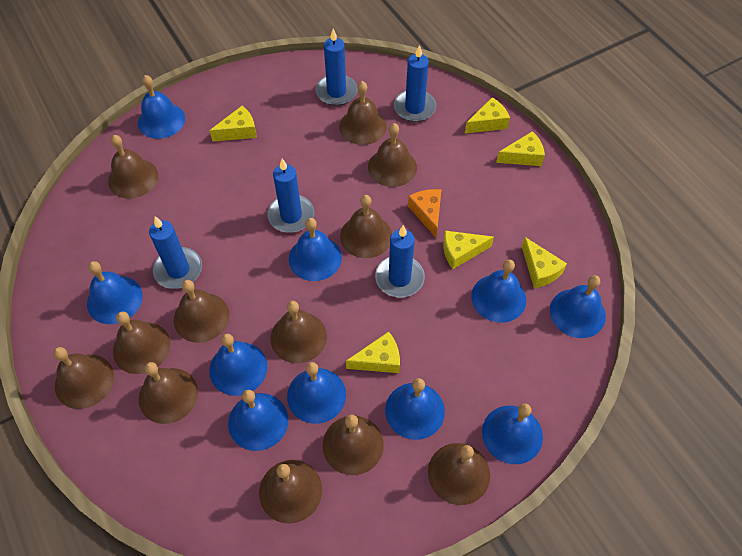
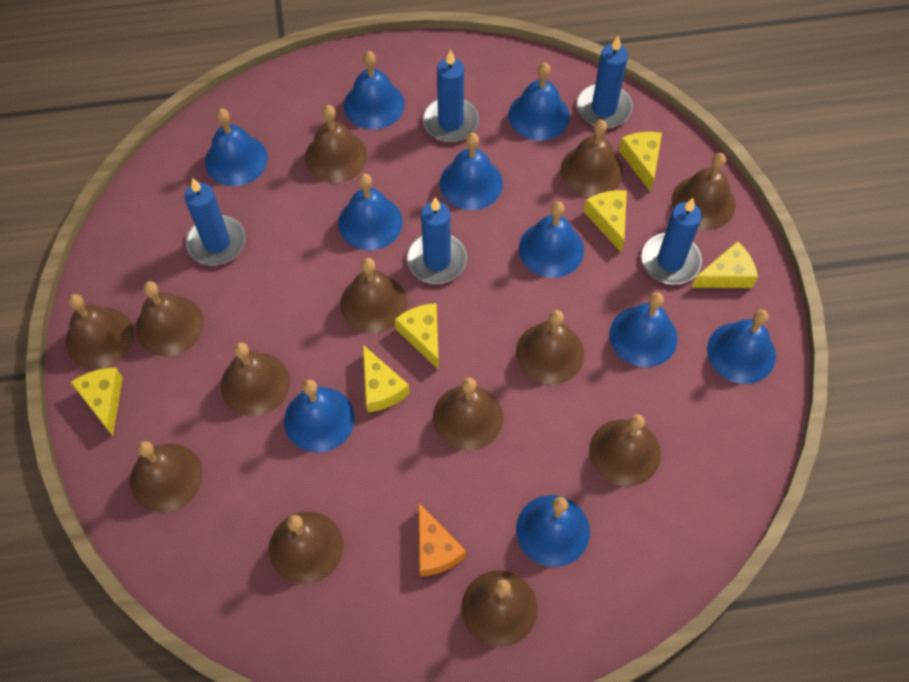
brown bell: 12 -> 13

